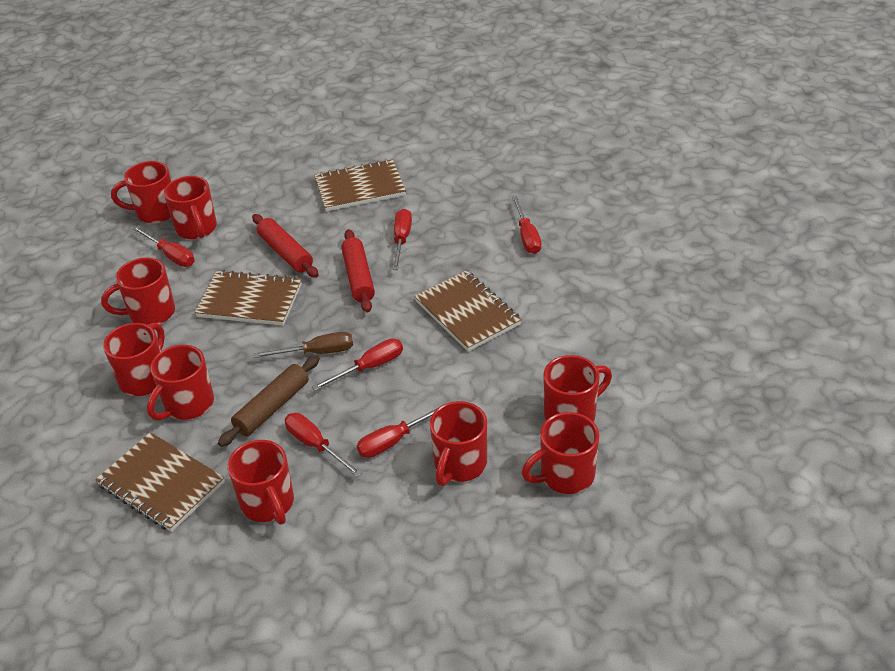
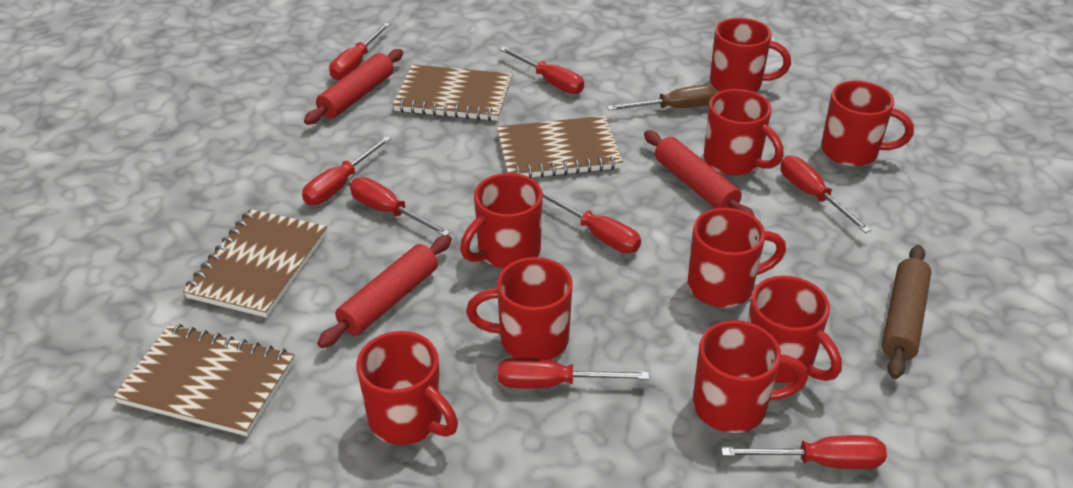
red rolling pin: 2 -> 3
red screwdriver: 6 -> 8

